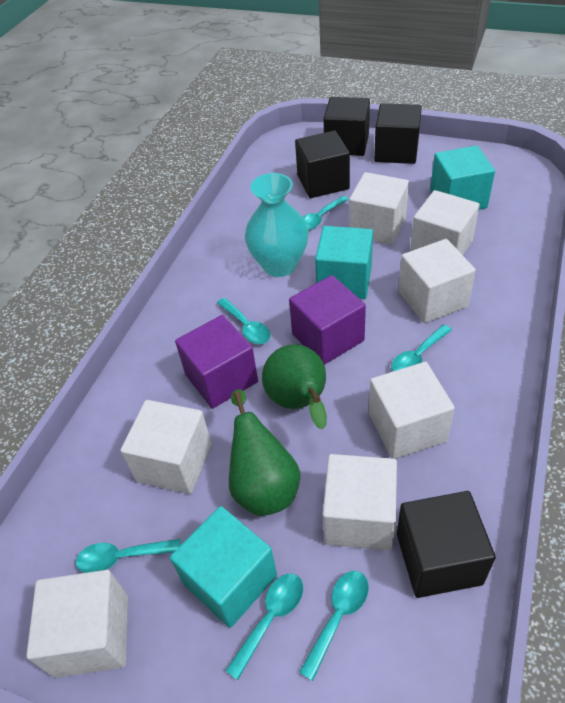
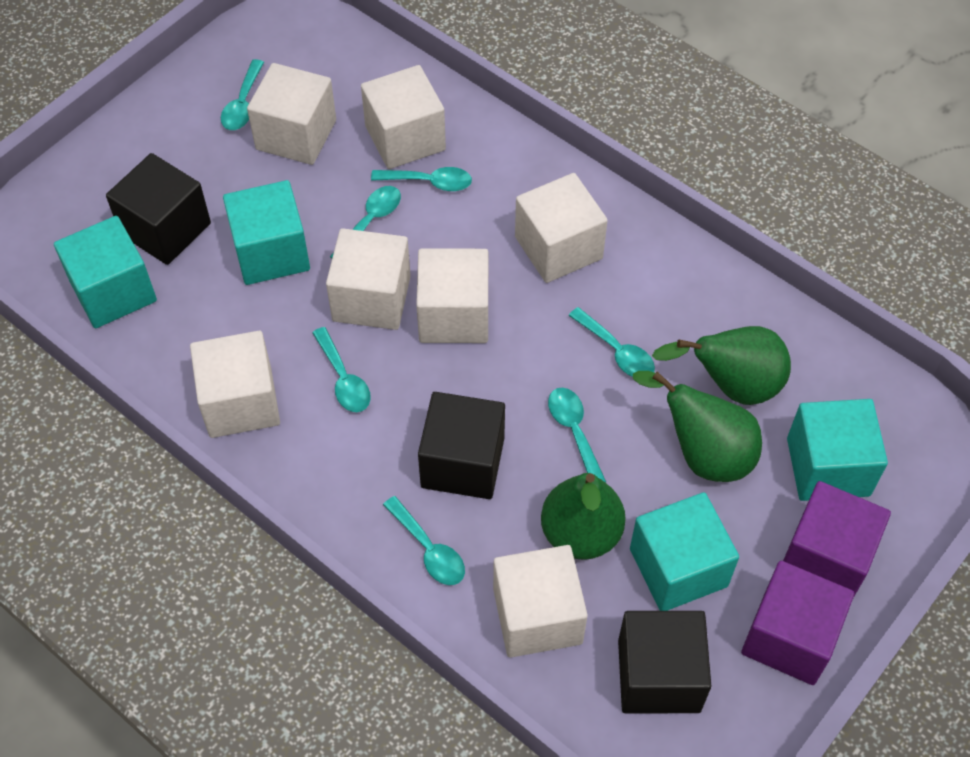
black cube: 4 -> 3
green pear: 2 -> 3
turquoise cube: 3 -> 4
turquoise spoon: 6 -> 7
turquoise vase: 1 -> 0

